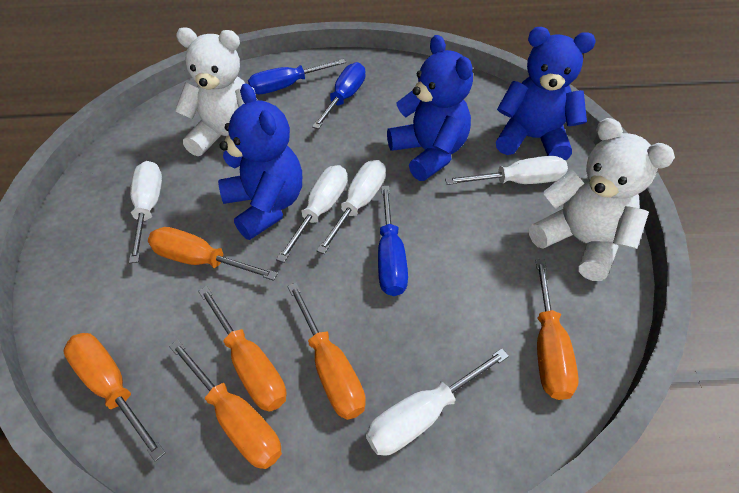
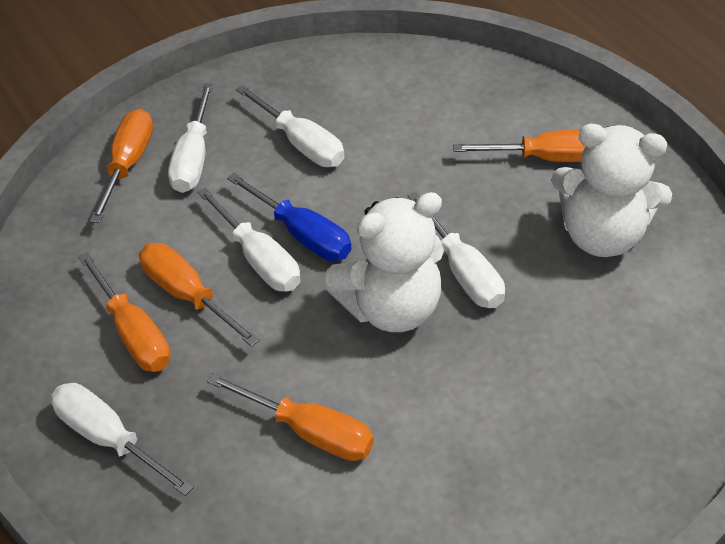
blue screwdriver: 3 -> 1
blue teddy bear: 3 -> 0
orange screwdriver: 6 -> 5

